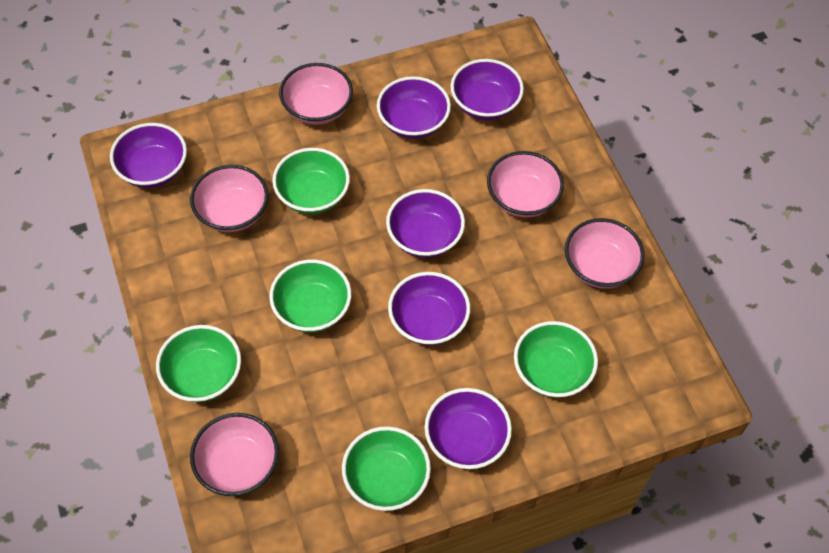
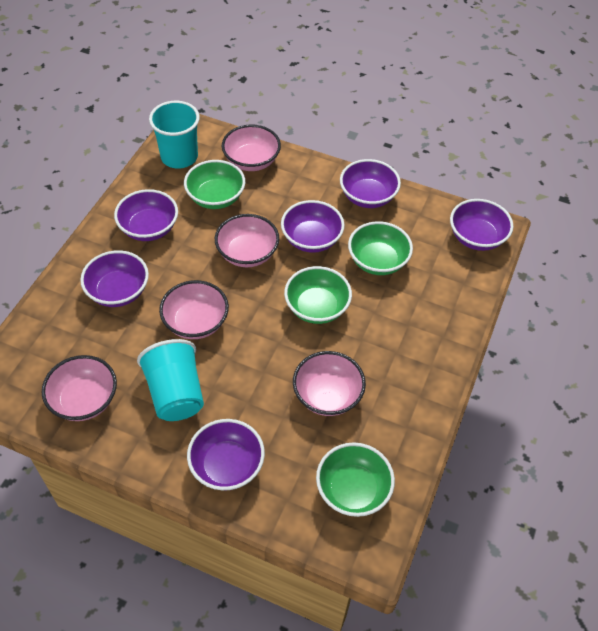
green bowl: 5 -> 4
turquoise cup: 0 -> 2

